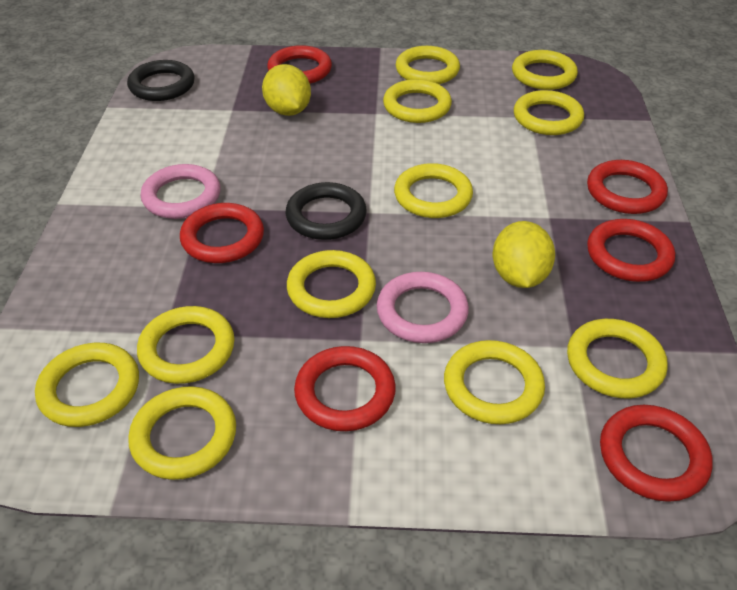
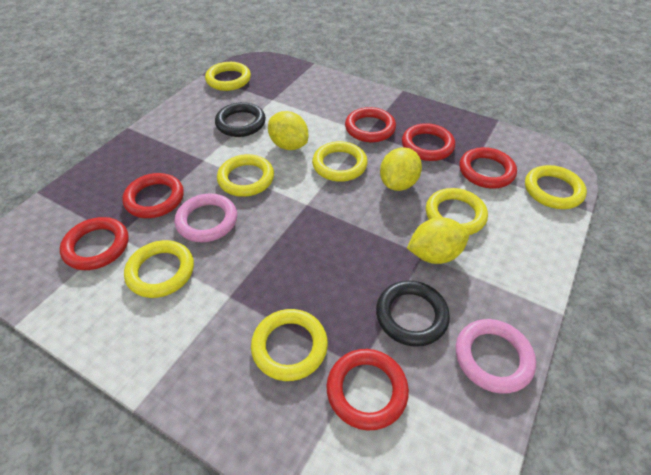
yellow lemon: 2 -> 3
yellow ring: 11 -> 7

